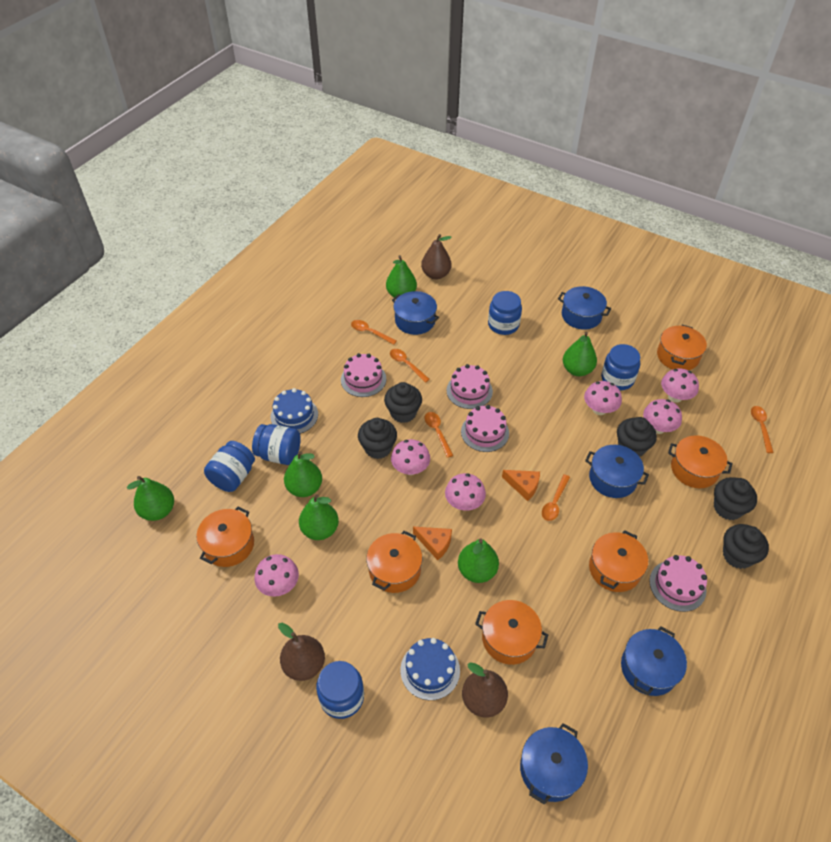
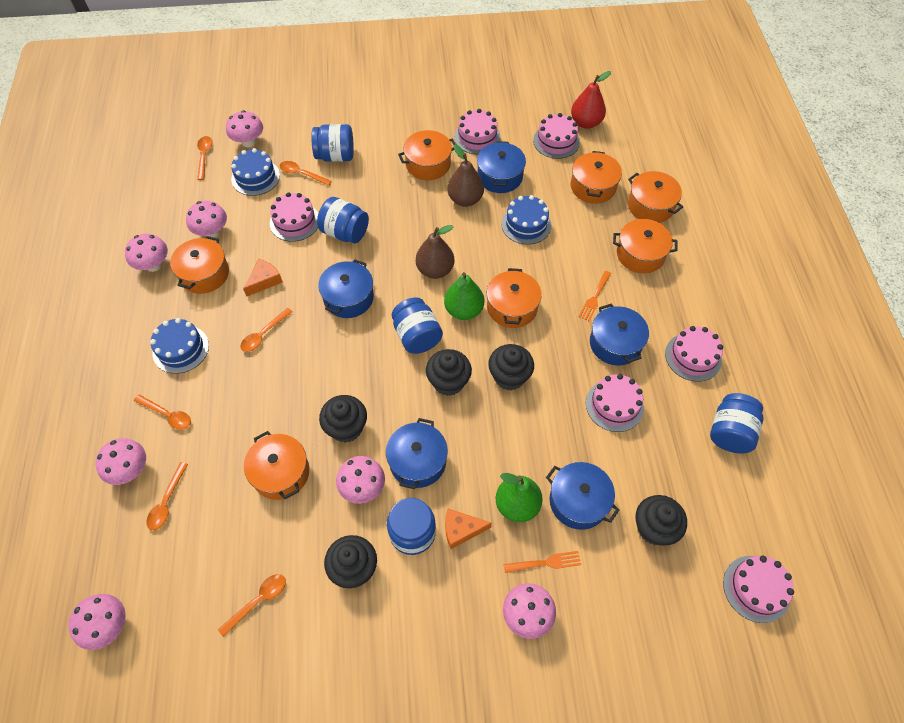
blue cake: 2 -> 3
brown pear: 3 -> 2
green pear: 6 -> 2
orange fork: 0 -> 2
orange pot: 6 -> 7
orange spoon: 5 -> 6
pink cake: 4 -> 6
pink mushroom: 6 -> 7
red pear: 0 -> 1

